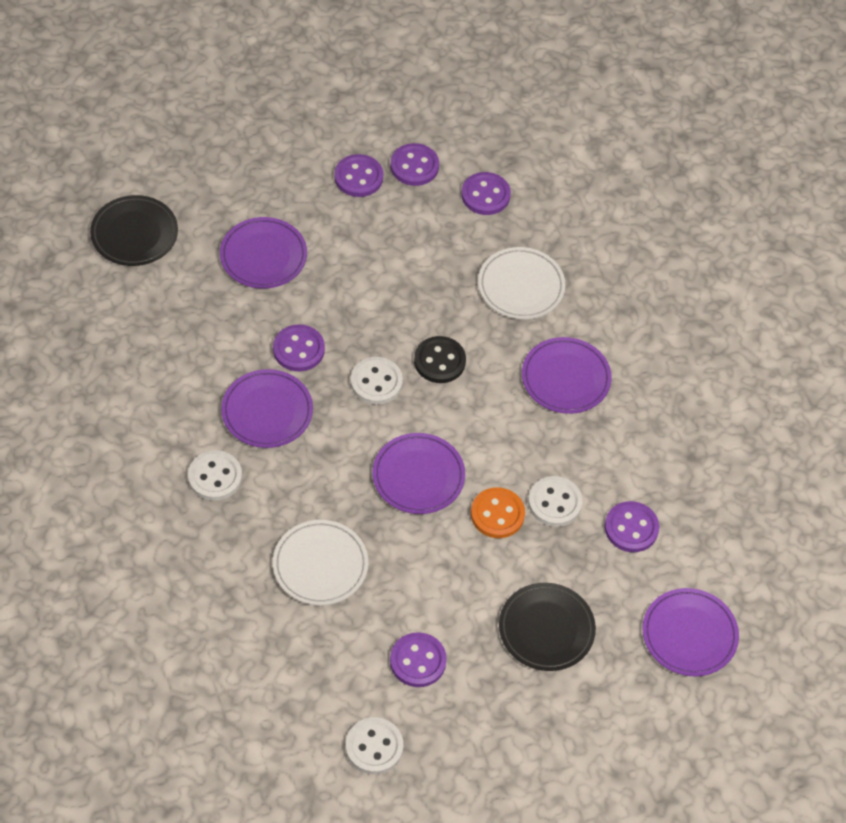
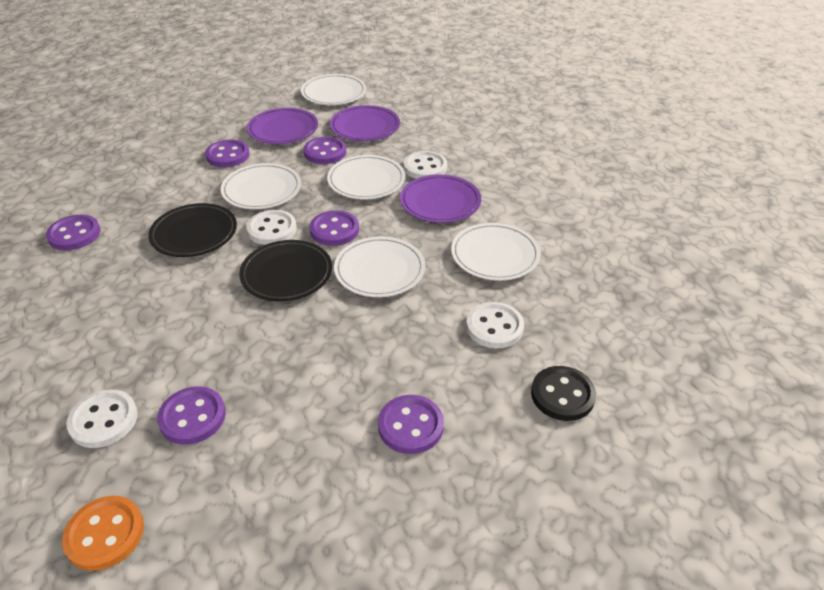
purple plate: 5 -> 3
white plate: 2 -> 5

